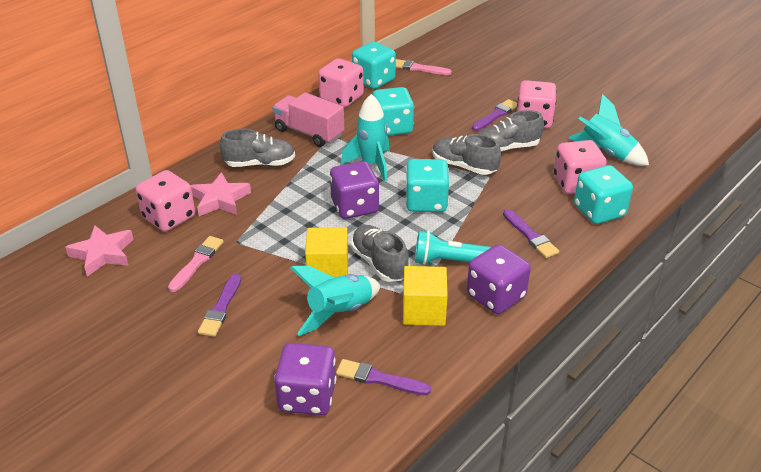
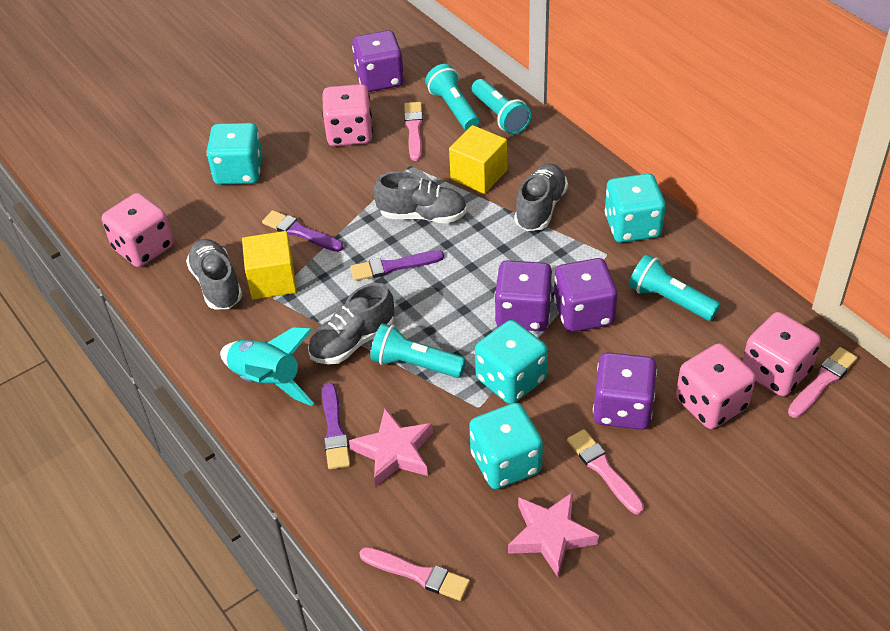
pink brush: 2 -> 4
pink truck: 1 -> 0
purple brush: 4 -> 3
purple dice: 3 -> 4
turquoise flashlight: 1 -> 4
turquoise rocket: 3 -> 1

